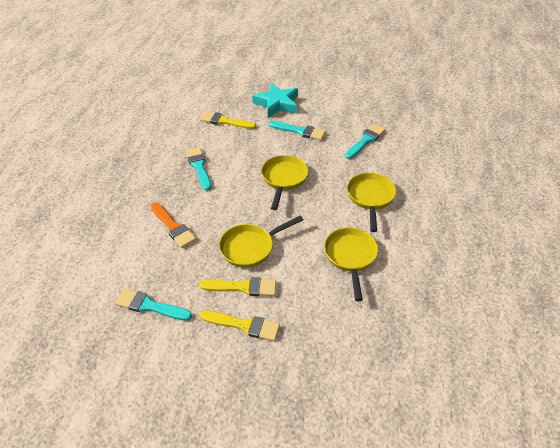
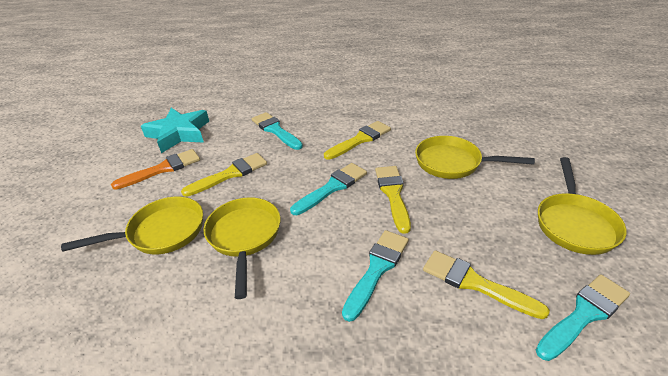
yellow brush: 3 -> 4

